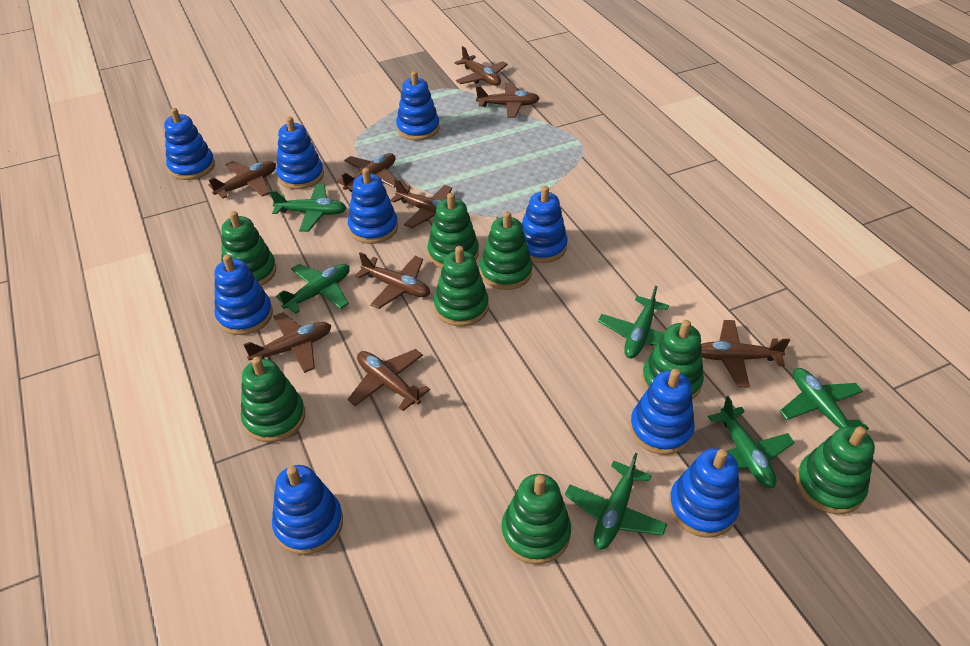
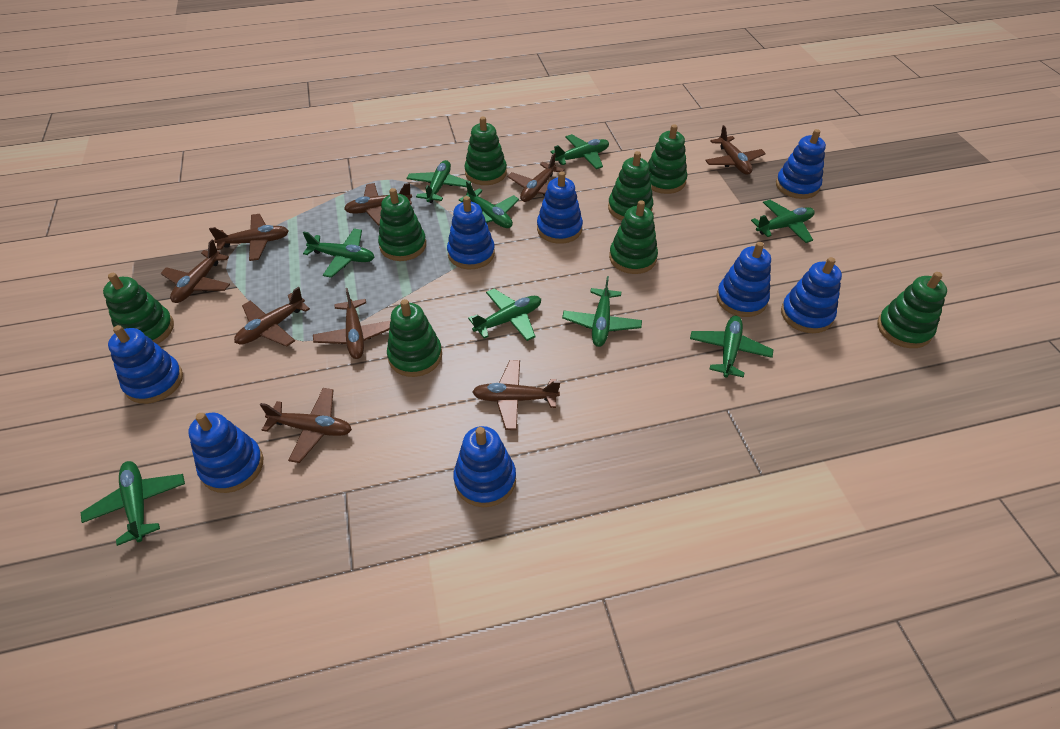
blue stacking toy: 9 -> 8
green plane: 6 -> 9

